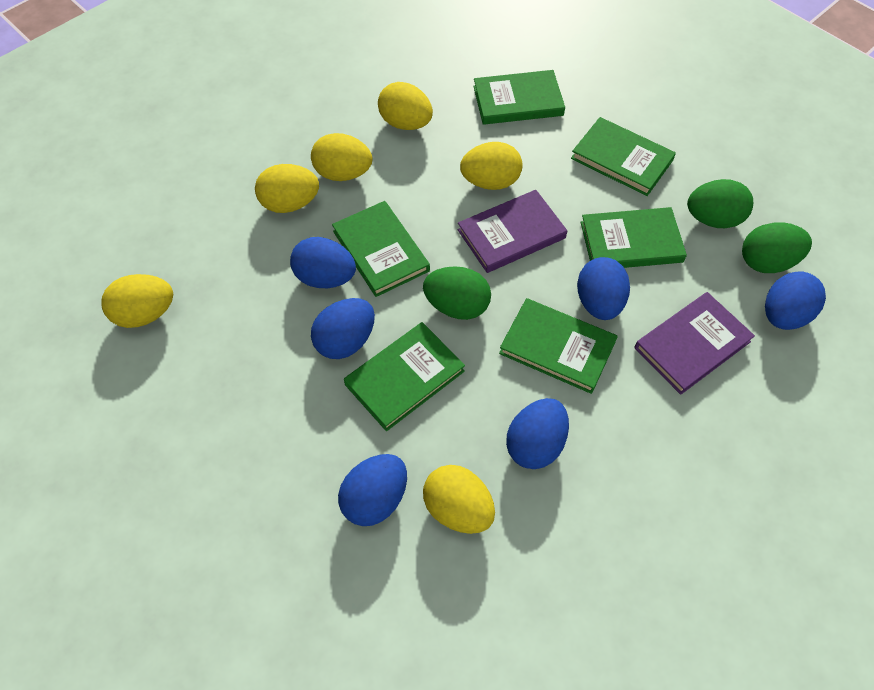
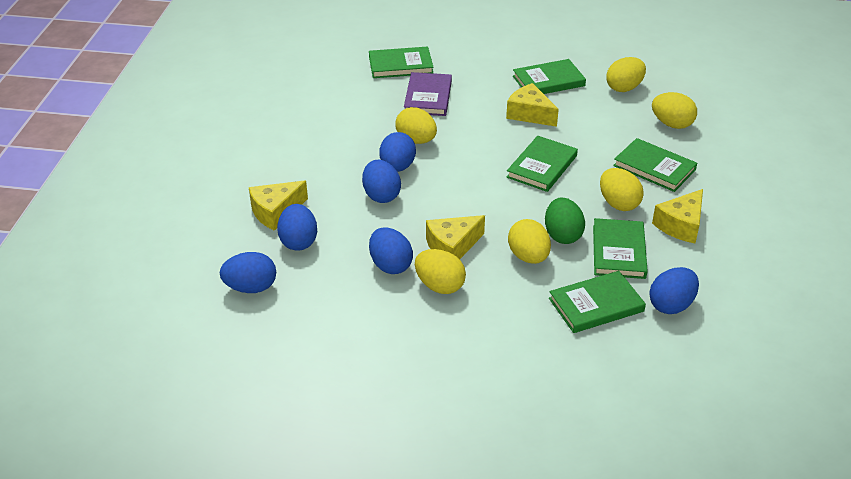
green egg: 3 -> 1
purple book: 2 -> 1
yellow cheese: 0 -> 4

